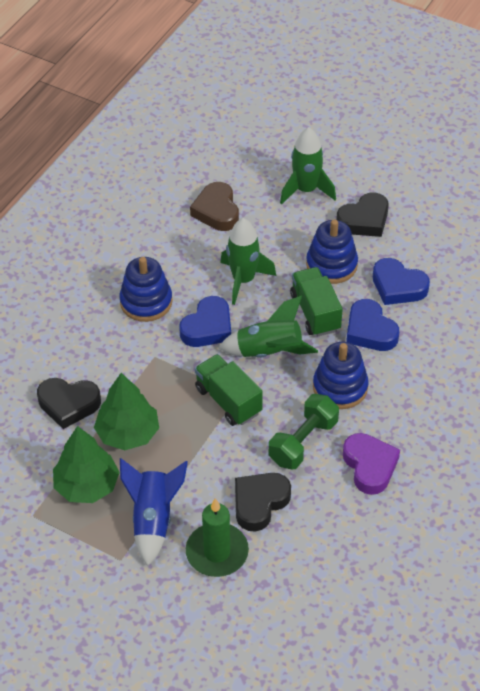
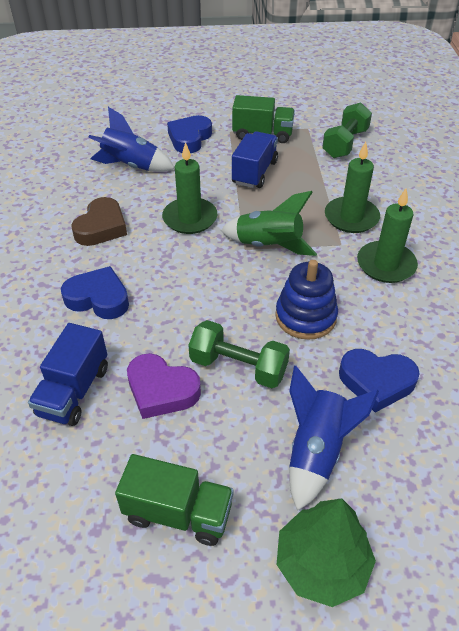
black heart: 3 -> 0
blue rocket: 1 -> 2
blue stacking toy: 3 -> 1
blue truck: 0 -> 2
green candle: 1 -> 3
green dumbbell: 1 -> 2
green rocket: 3 -> 1
green tree: 2 -> 1

